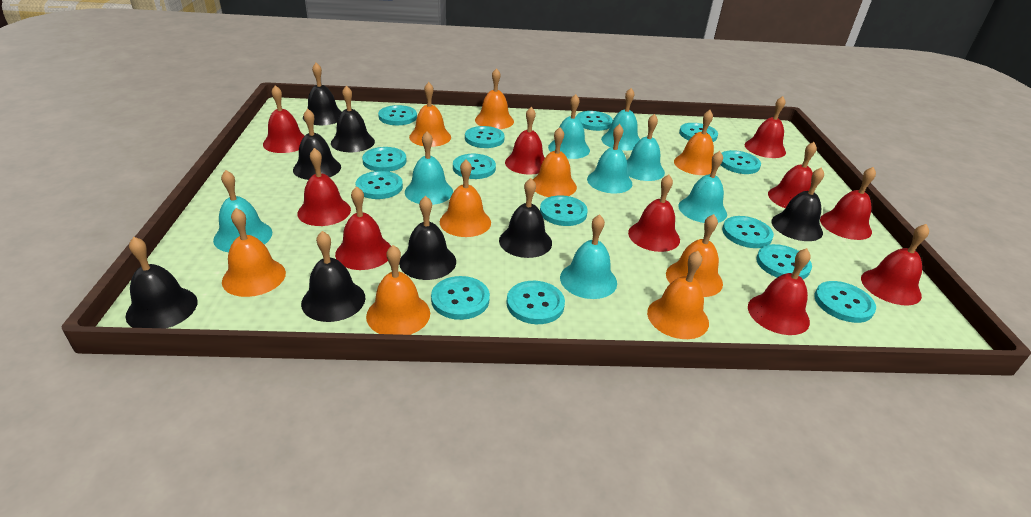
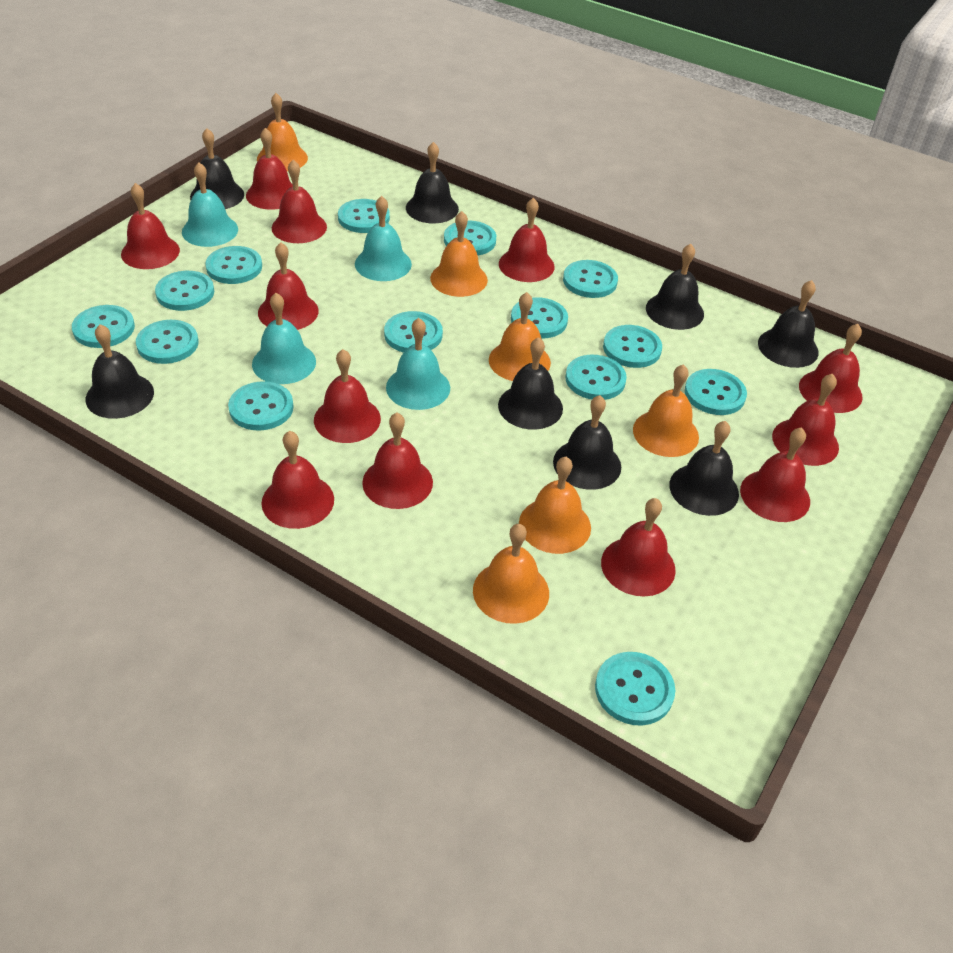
orange bell: 9 -> 6
red bell: 10 -> 12
turquoise bell: 8 -> 4

